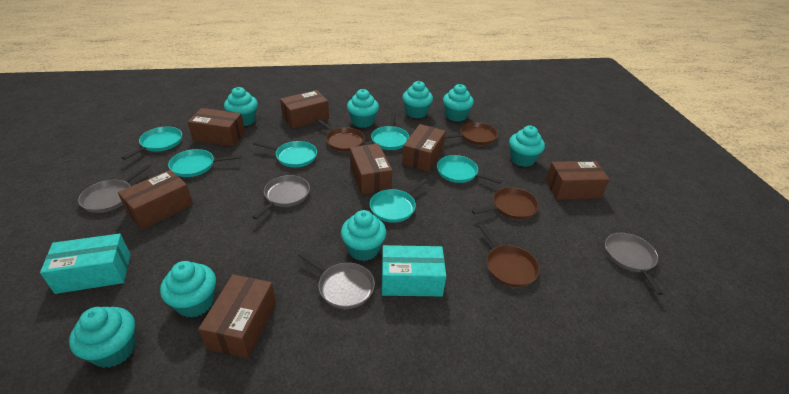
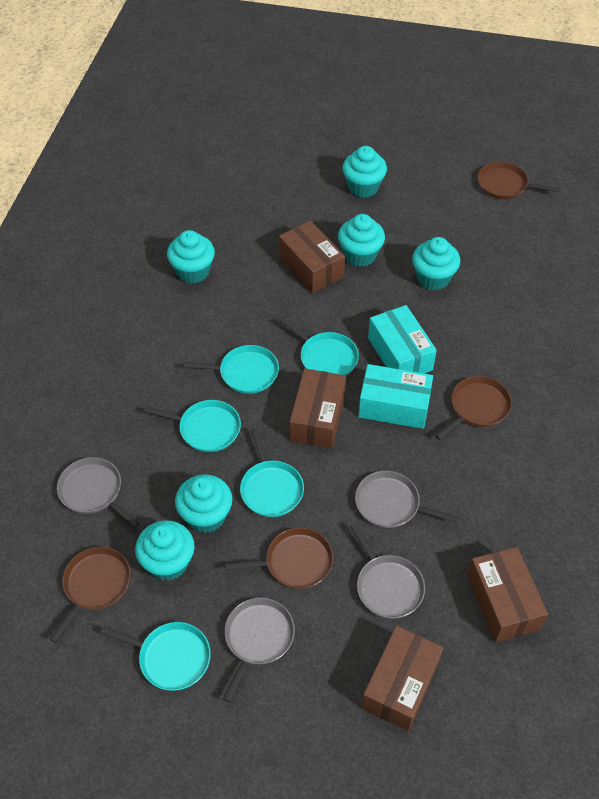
brown box: 7 -> 4
turquoise cupcake: 8 -> 6
turquoise pan: 6 -> 5

